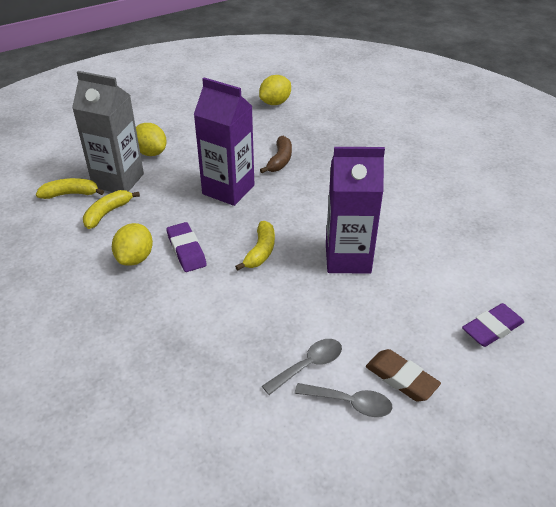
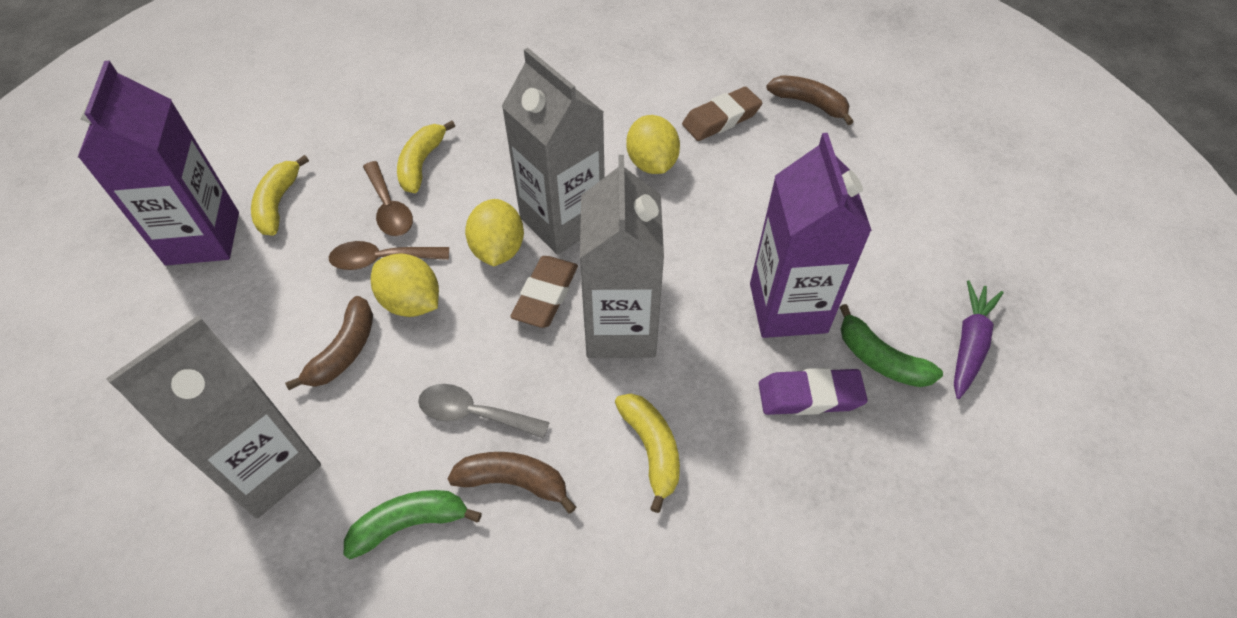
brown banana: 1 -> 3
brown eraser: 1 -> 2
brown spoon: 0 -> 2
green banana: 0 -> 2
grey carton: 1 -> 3
grey spoon: 2 -> 1
purple carrot: 0 -> 1
purple eraser: 2 -> 1

